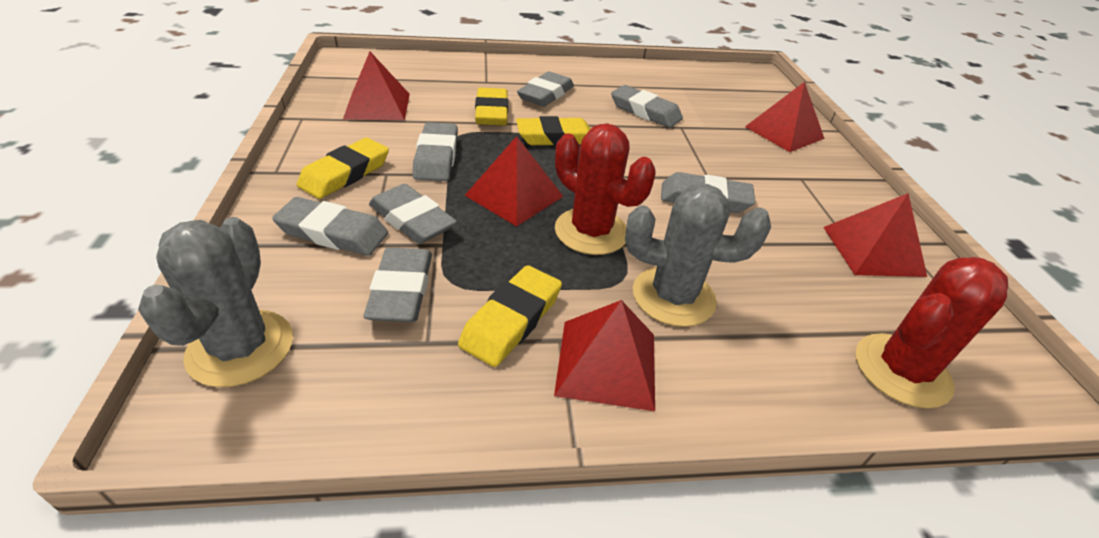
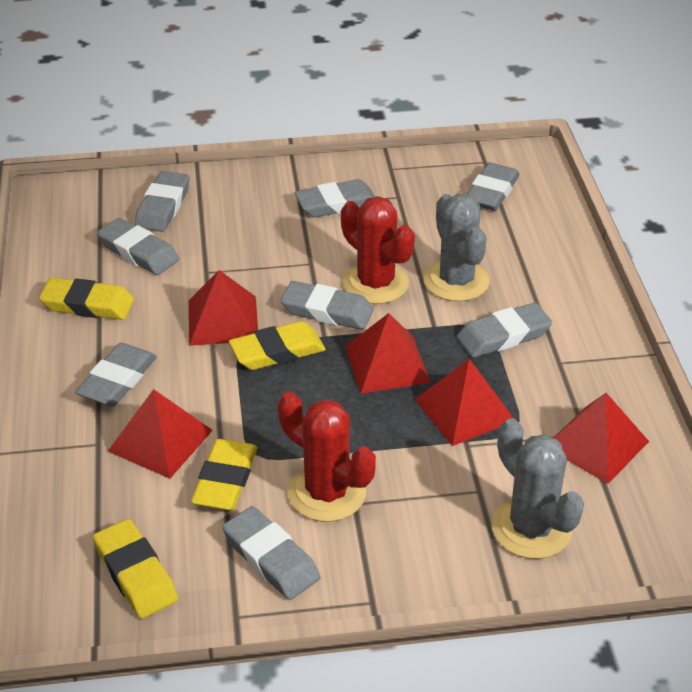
grey eraser: 7 -> 8

